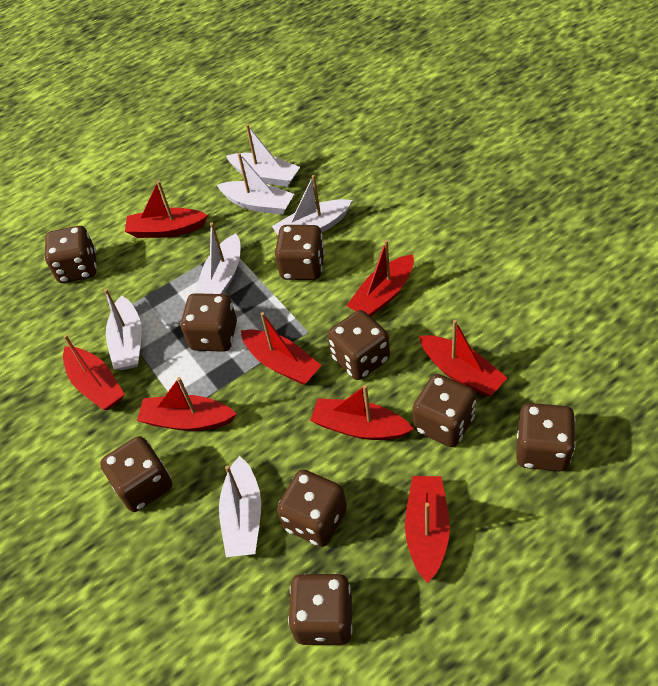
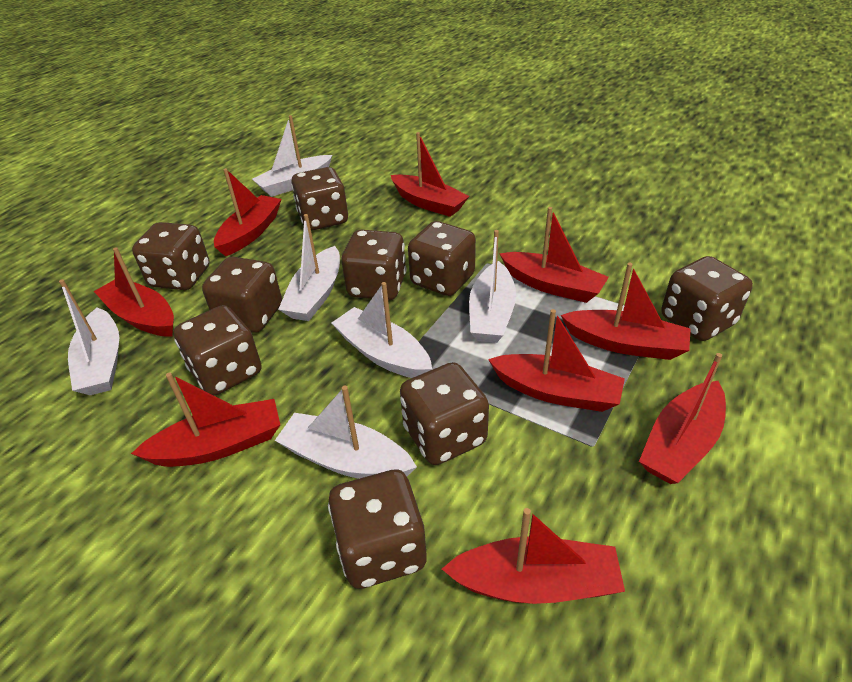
red boat: 8 -> 9

